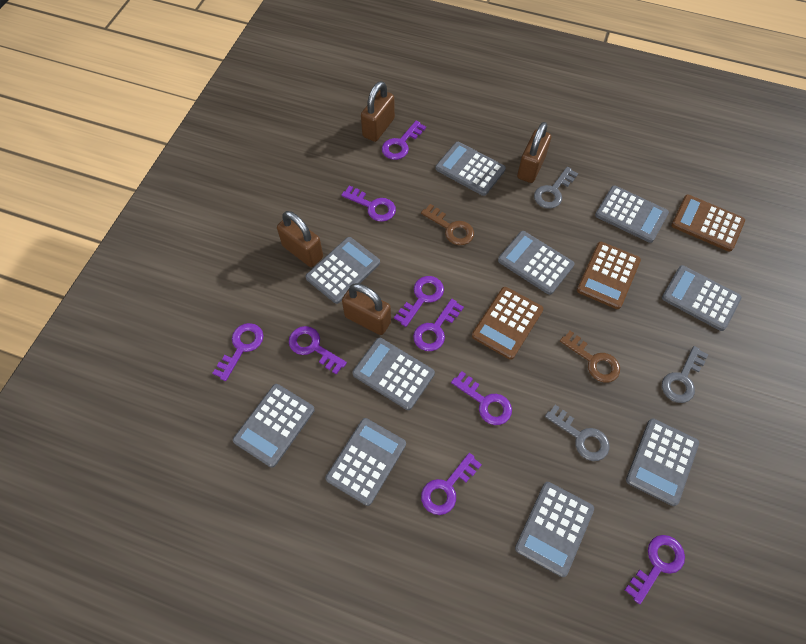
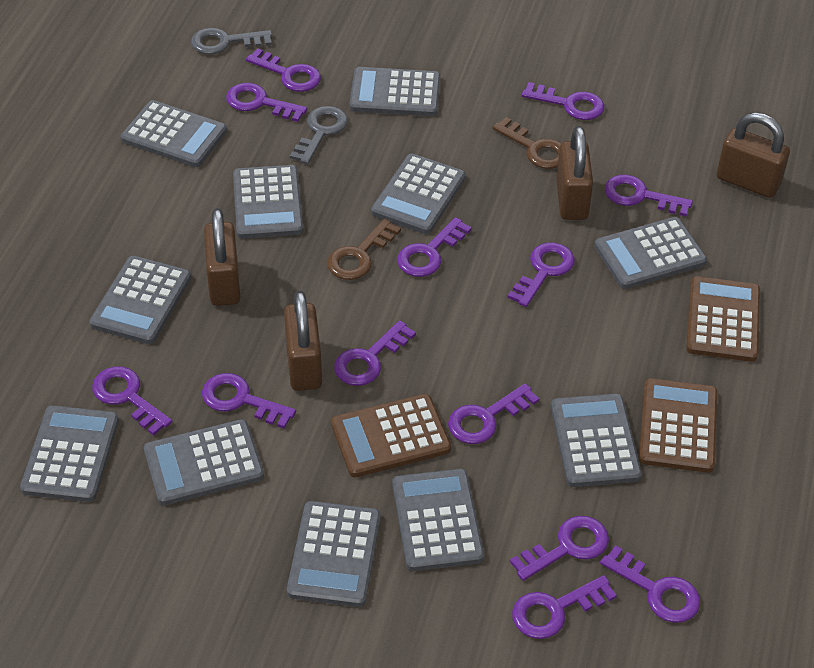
grey calculator: 10 -> 11
grey key: 3 -> 2
purple key: 9 -> 13

